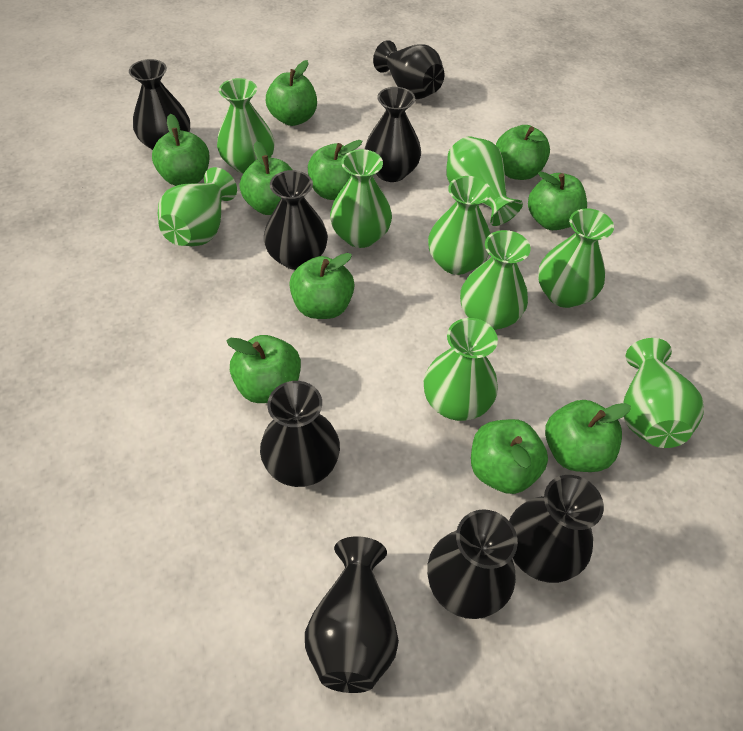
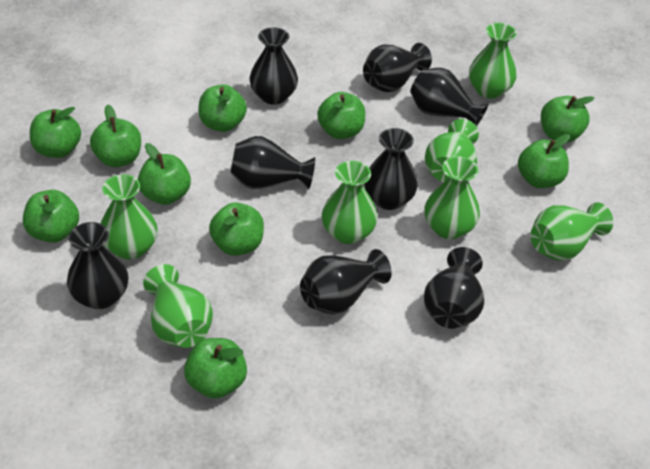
green vase: 9 -> 7

